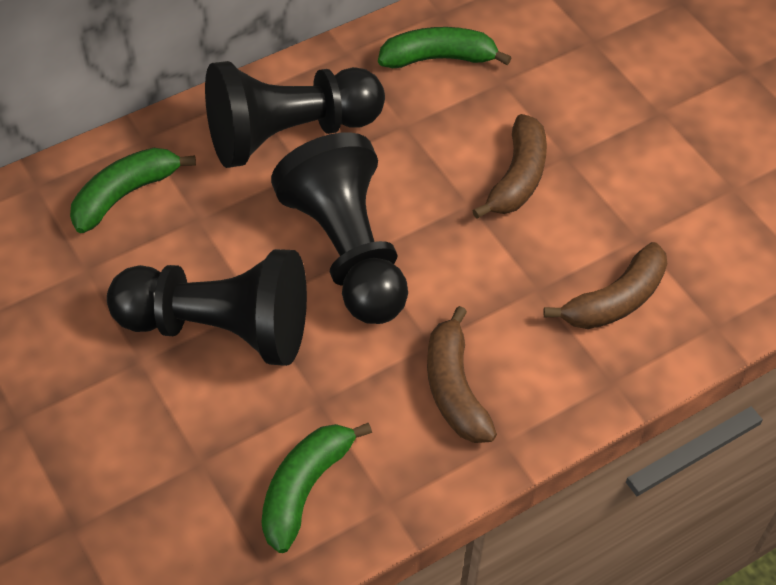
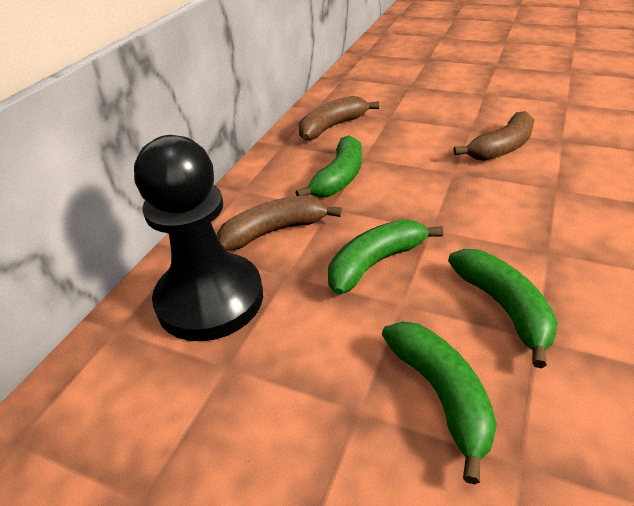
black pawn: 3 -> 1
green banana: 3 -> 4

